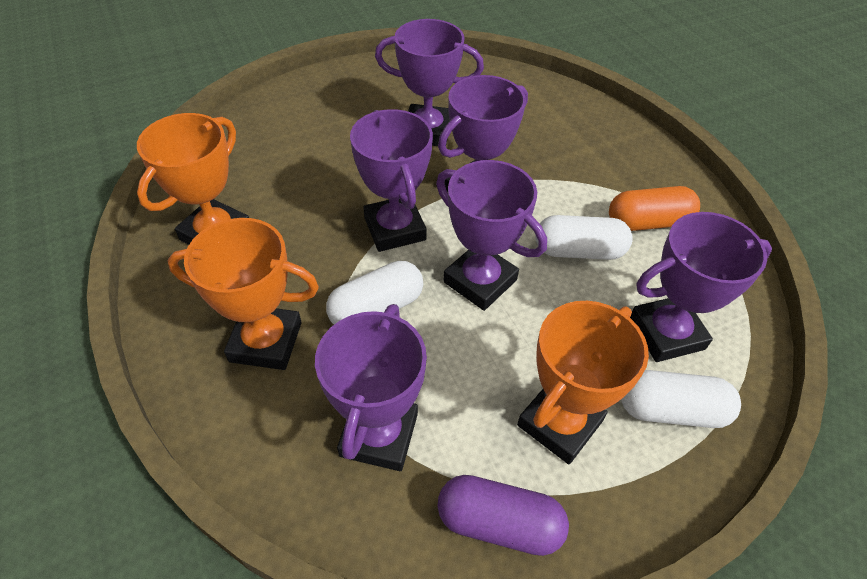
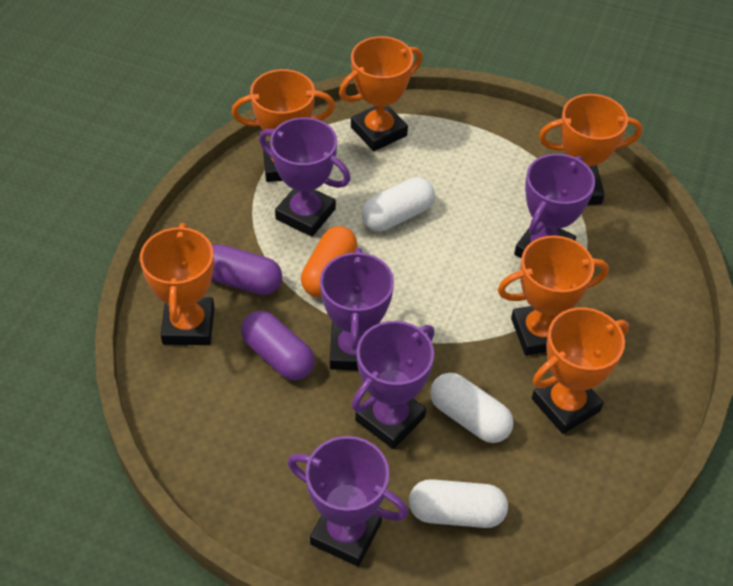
orange trophy: 3 -> 6
purple capsule: 1 -> 2
purple trophy: 6 -> 5

